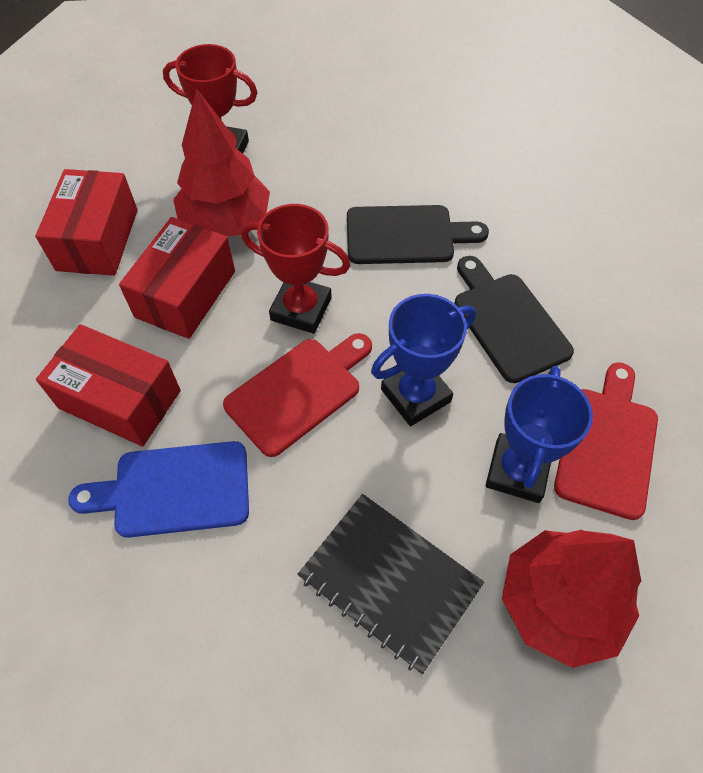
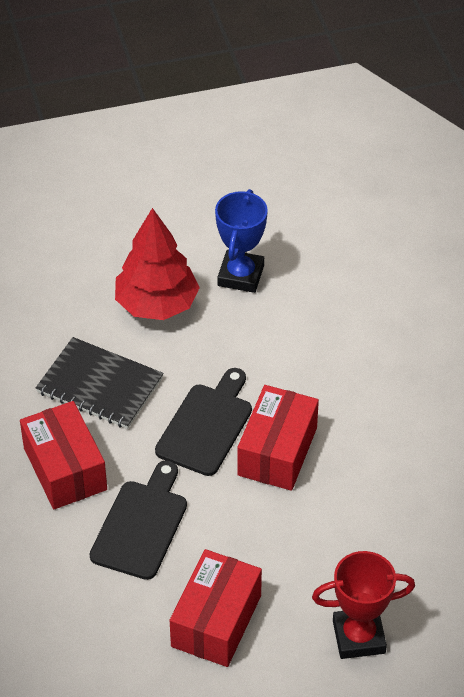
blue cutting board: 1 -> 0
blue trophy: 2 -> 1
red cutting board: 2 -> 0
red tree: 2 -> 1
red trophy: 2 -> 1

